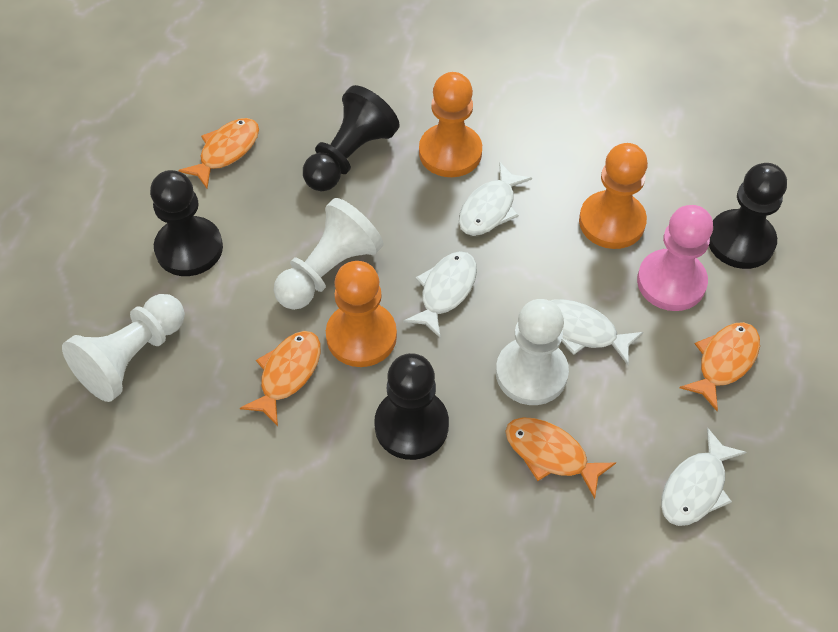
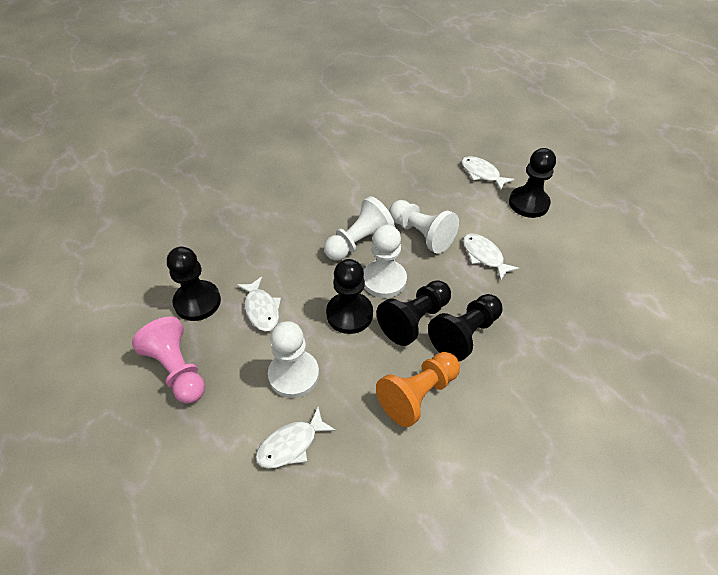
black pawn: 4 -> 5
orange fish: 4 -> 0
orange pawn: 3 -> 1
white pawn: 3 -> 4

